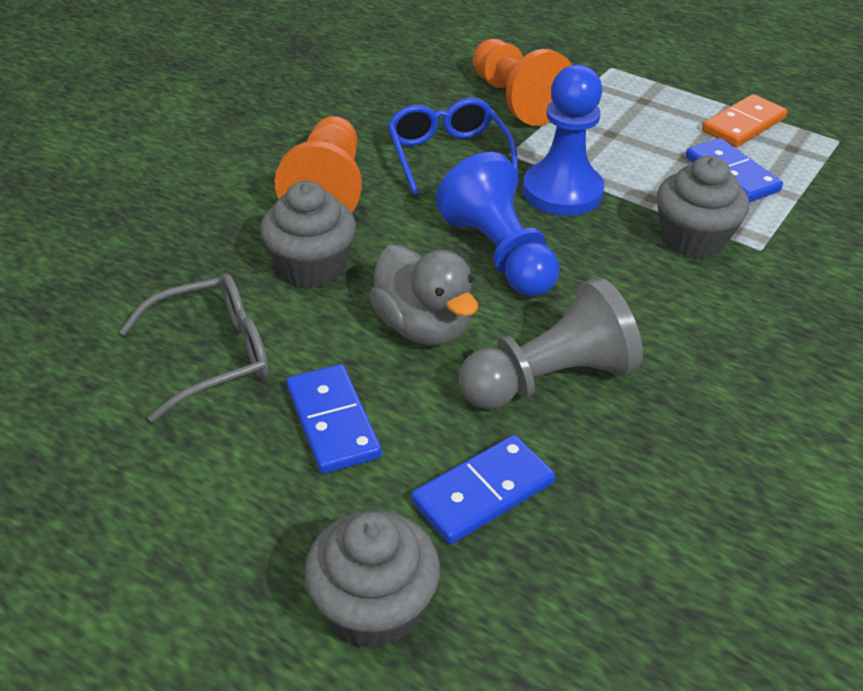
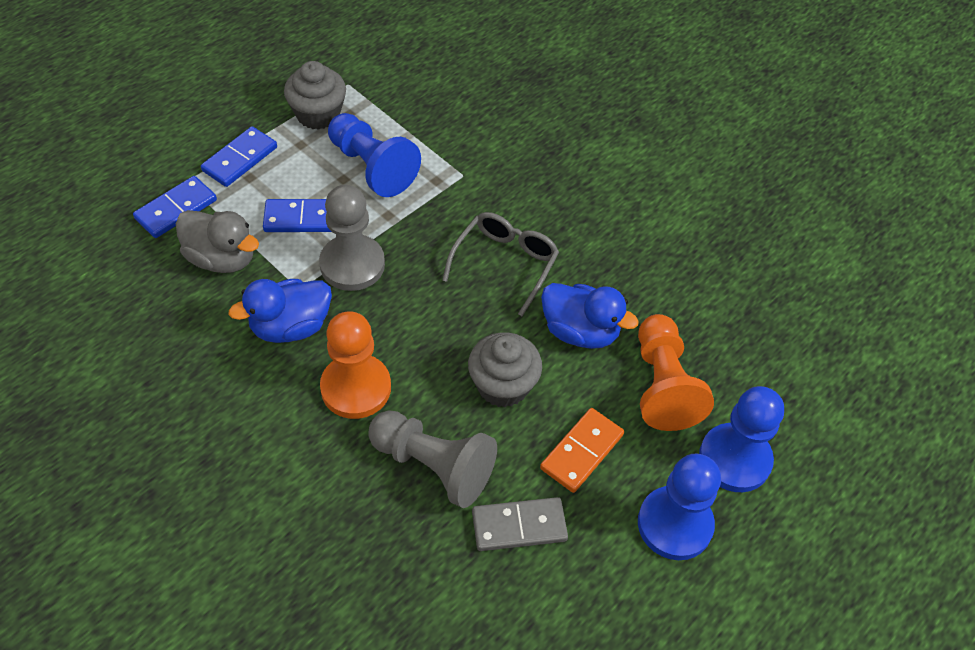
blue duck: 0 -> 2
blue glasses: 1 -> 0
blue pawn: 2 -> 3
grey cupcake: 3 -> 2
grey domino: 0 -> 1
grey pawn: 1 -> 2

